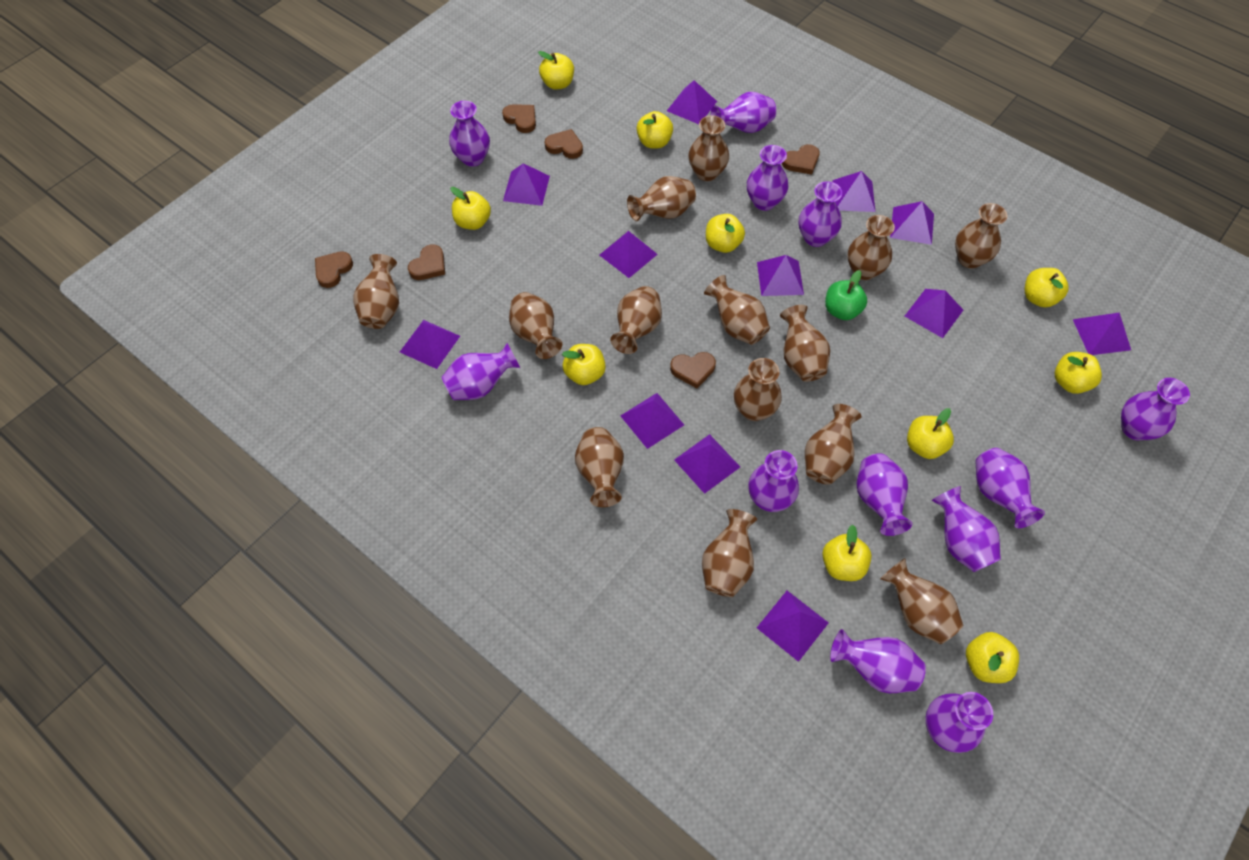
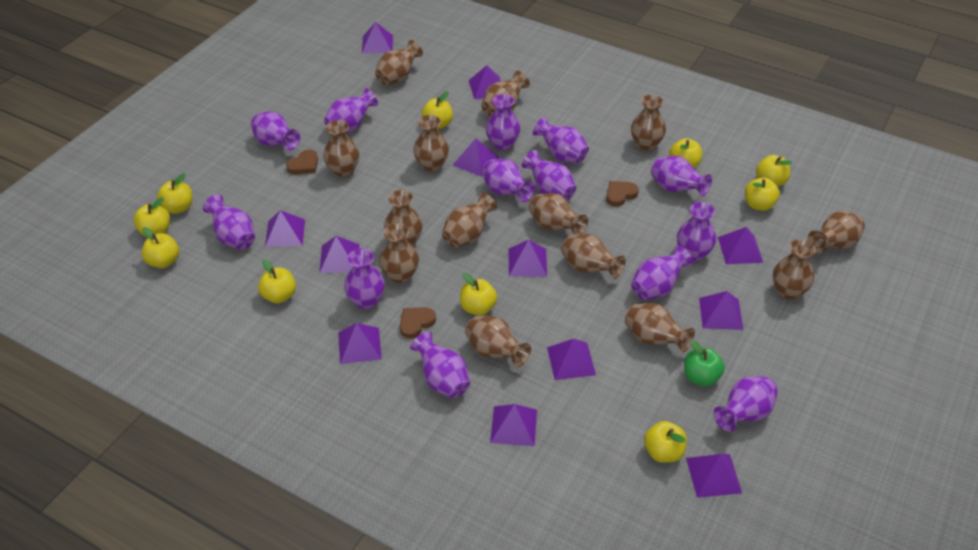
brown heart: 6 -> 3
purple vase: 12 -> 13

